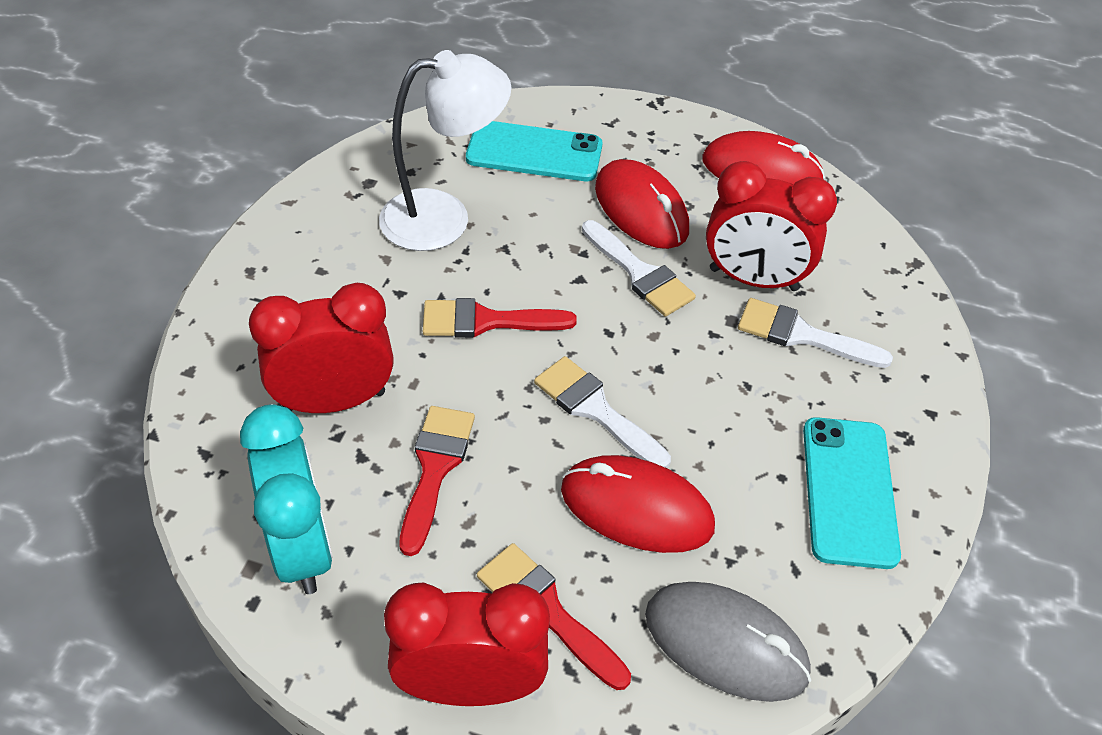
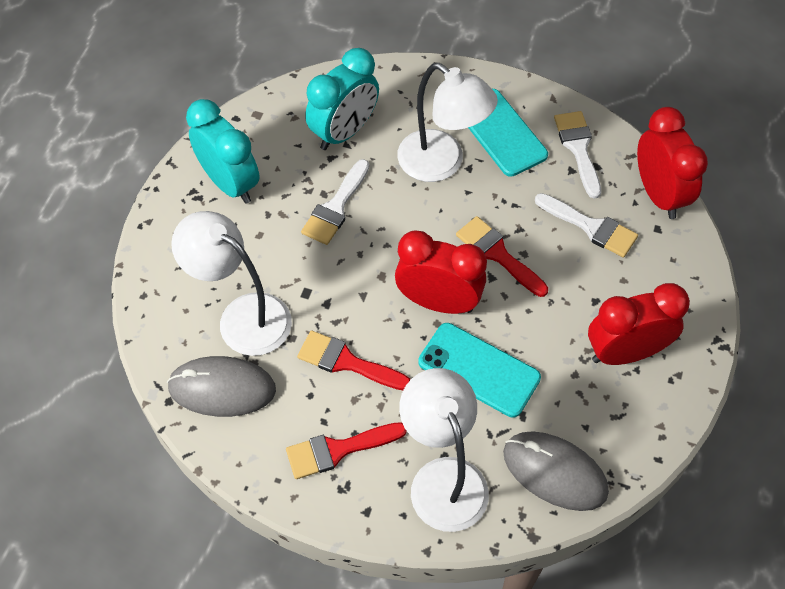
grey mouse: 1 -> 2
red mouse: 3 -> 0
turquoise clock: 1 -> 2
white lamp: 1 -> 3

